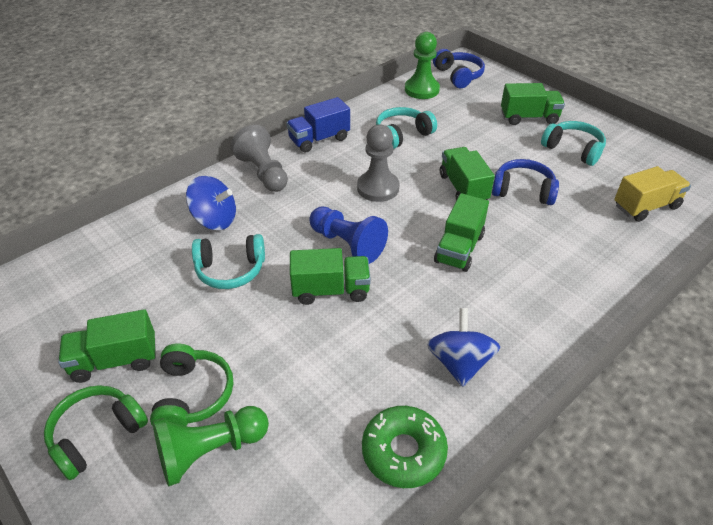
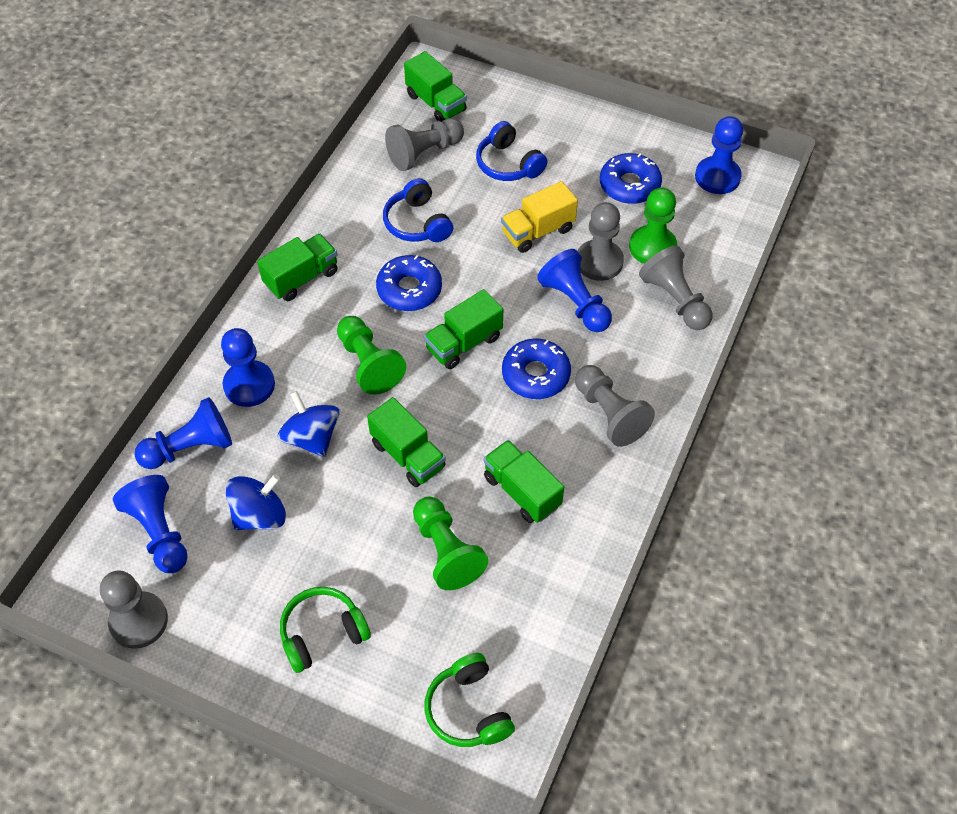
blue donut: 0 -> 3
blue pawn: 1 -> 5
blue truck: 1 -> 0
green donut: 1 -> 0
green pawn: 2 -> 3
grey pawn: 2 -> 5
turquoise headphones: 3 -> 0

